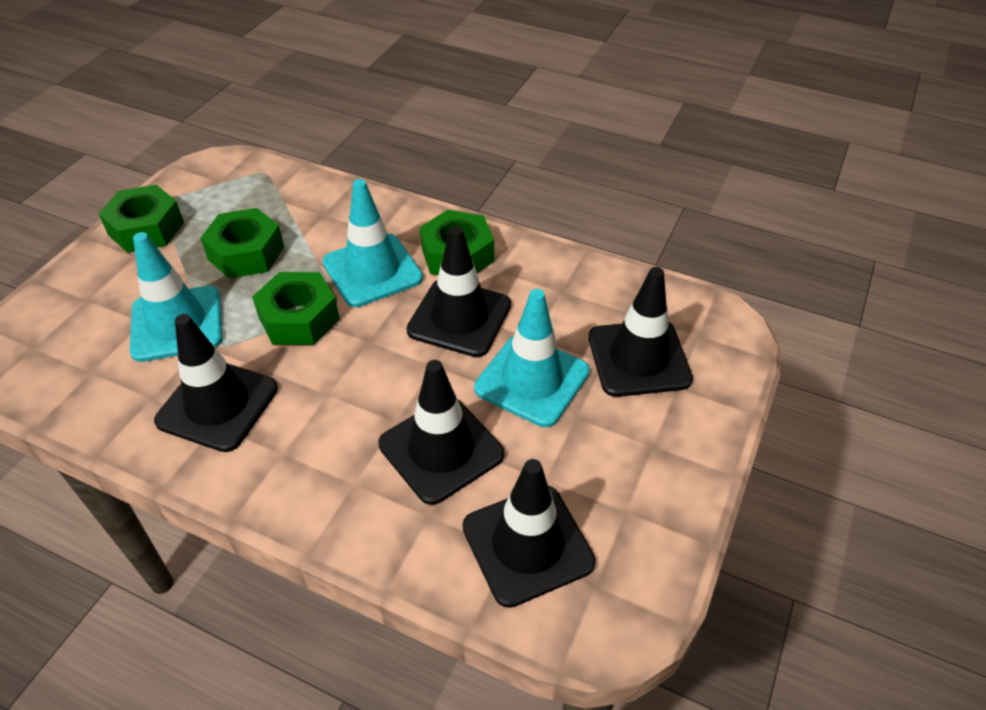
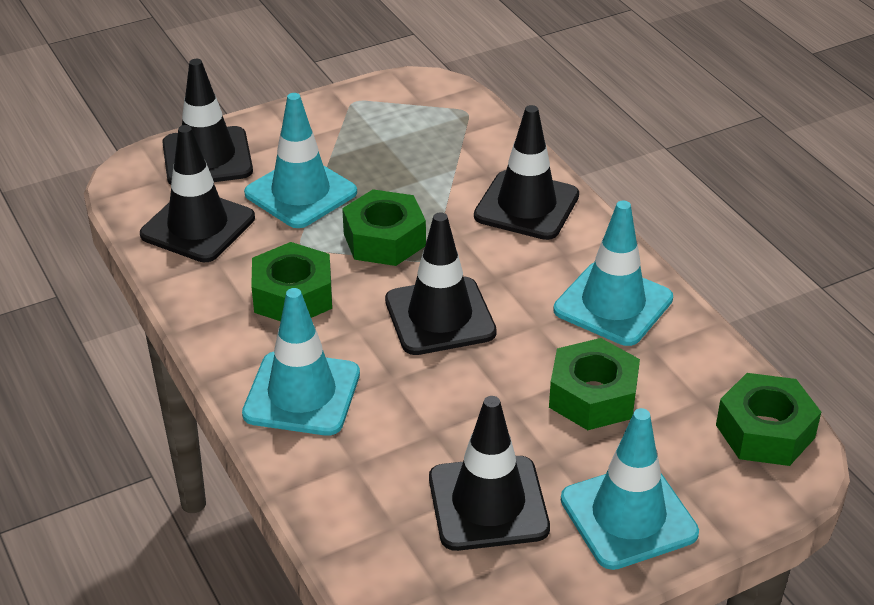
turquoise traffic cone: 3 -> 4

